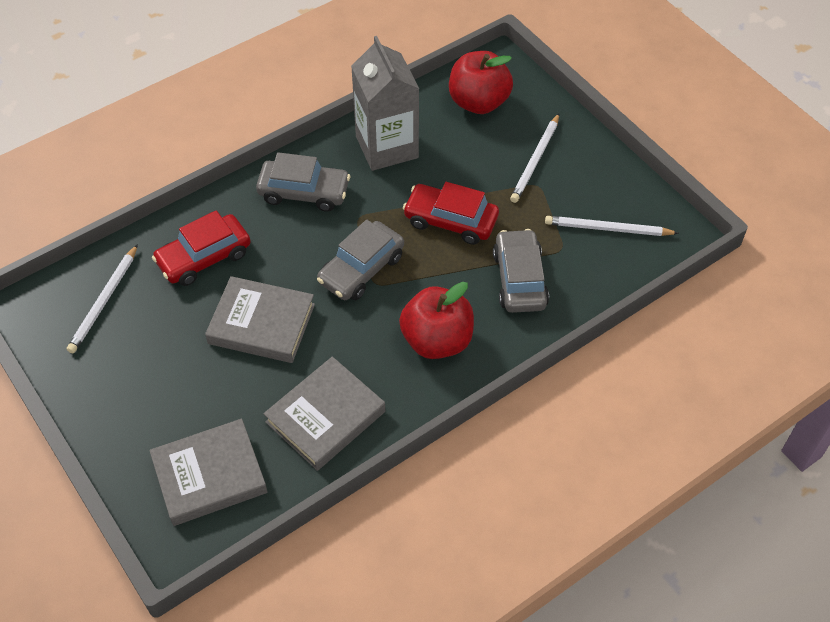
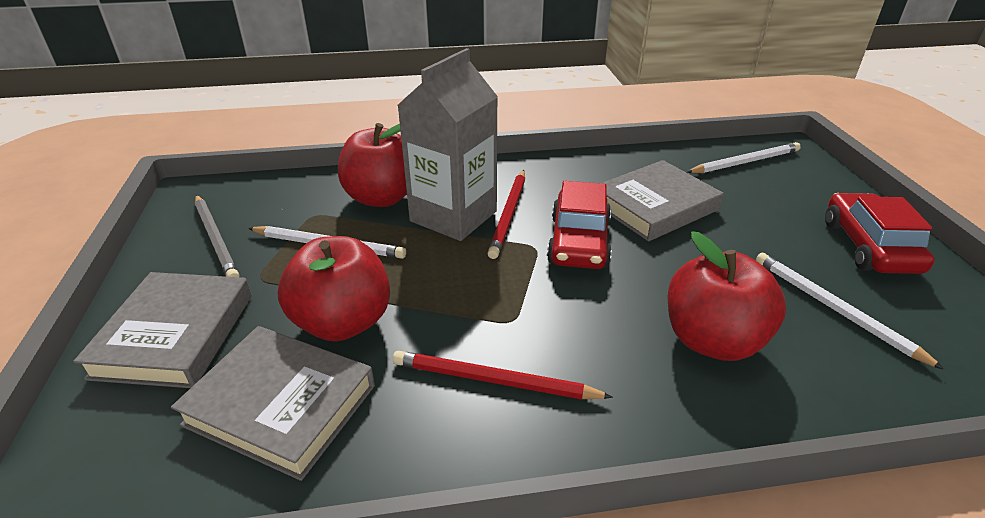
grey car: 3 -> 0
grey pencil: 0 -> 1
red apple: 2 -> 3
red pencil: 0 -> 2

